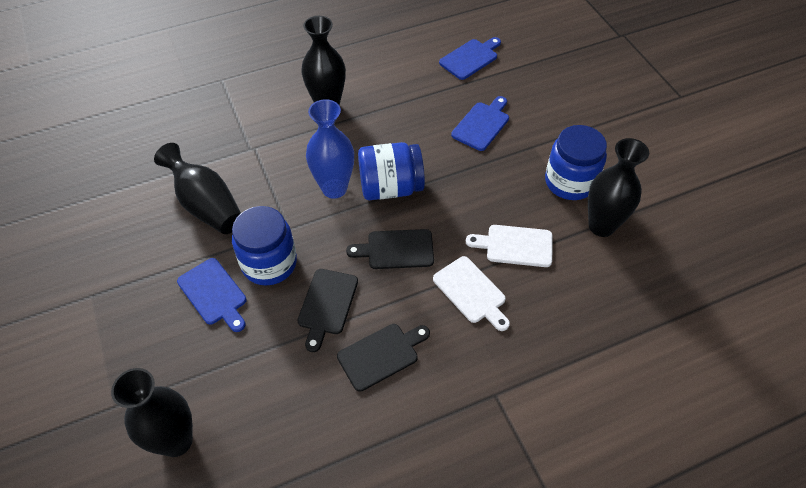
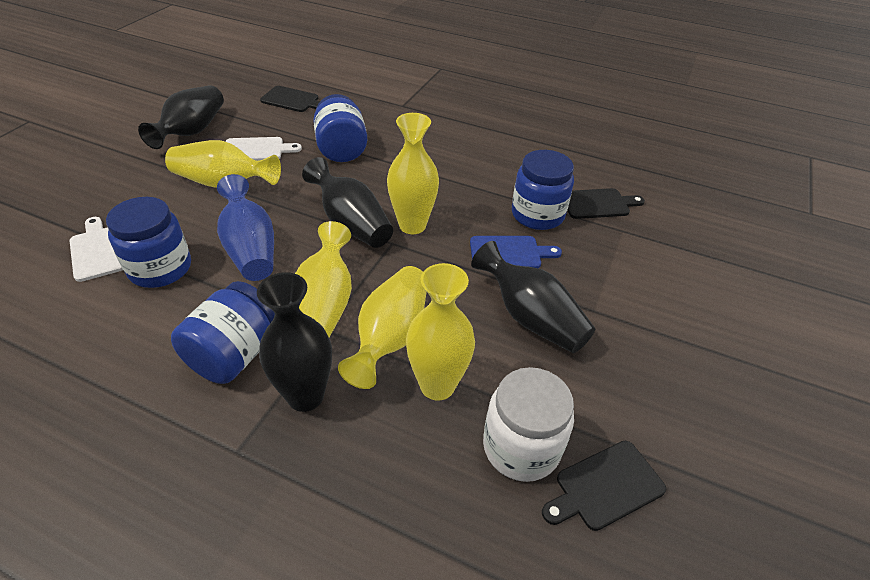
blue cutting board: 3 -> 1
blue jar: 3 -> 4
white jar: 0 -> 1
yellow vase: 0 -> 5

